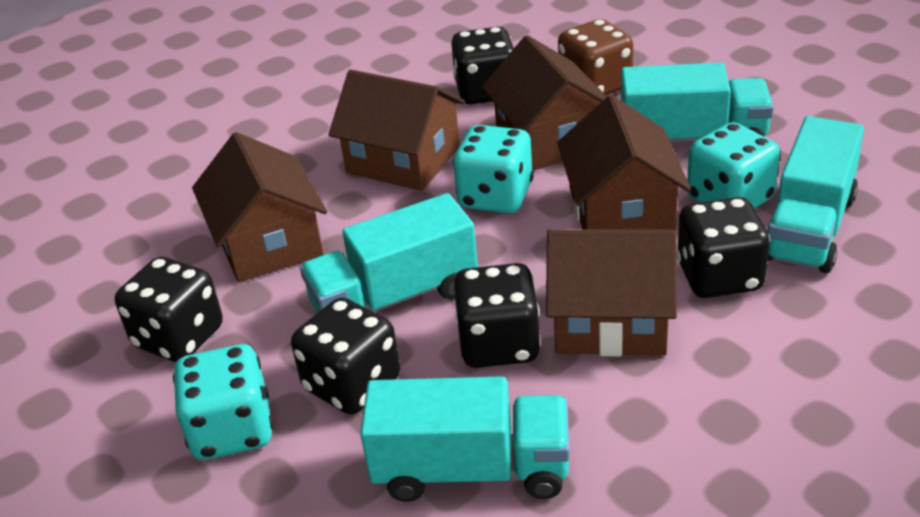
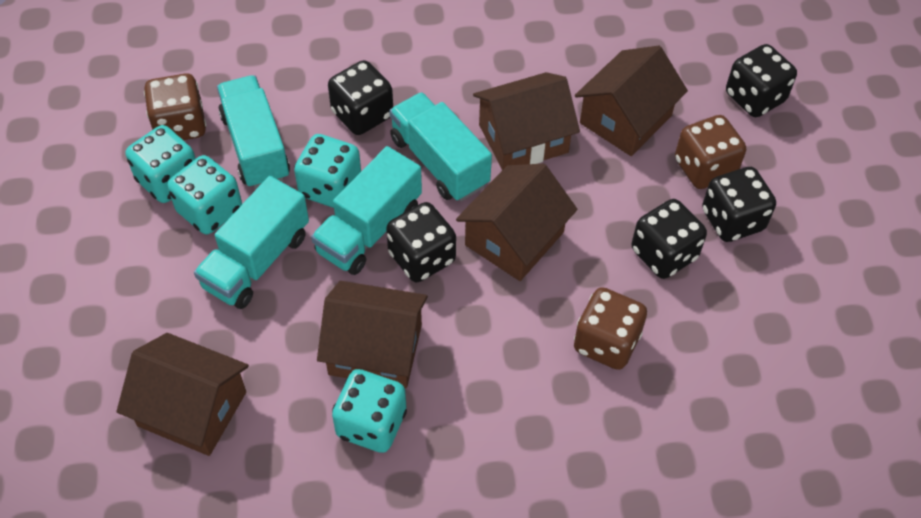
brown dice: 1 -> 3
turquoise dice: 3 -> 4

